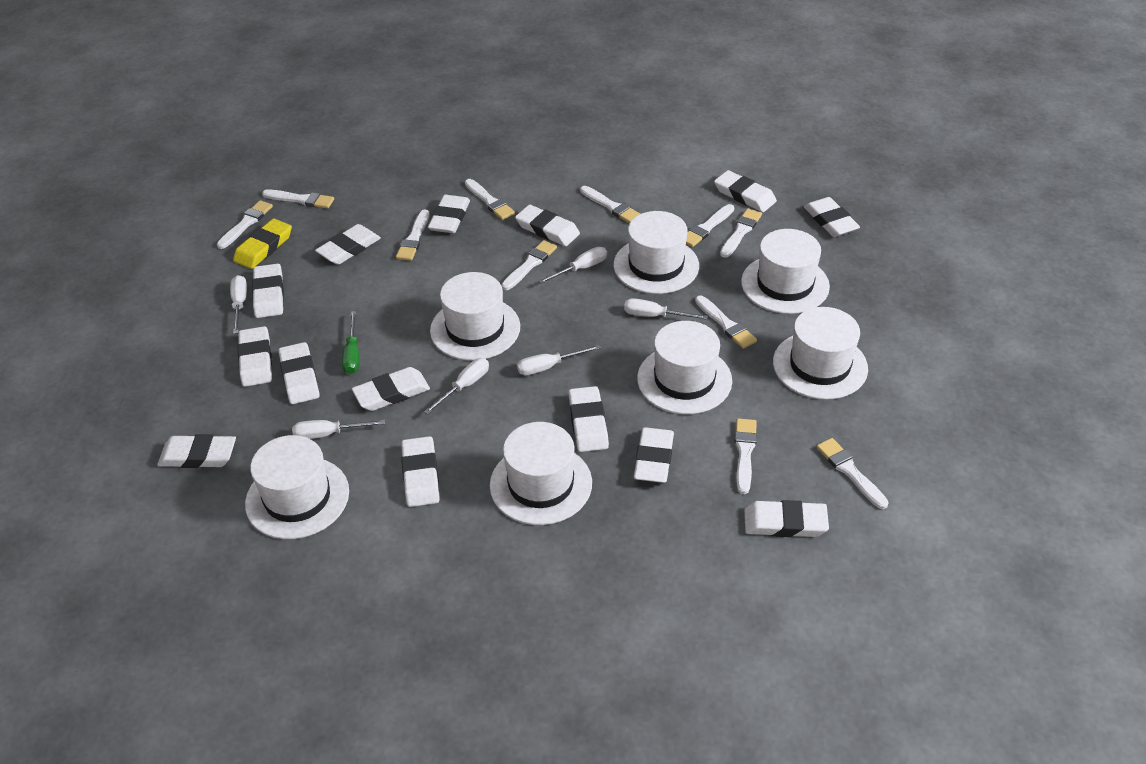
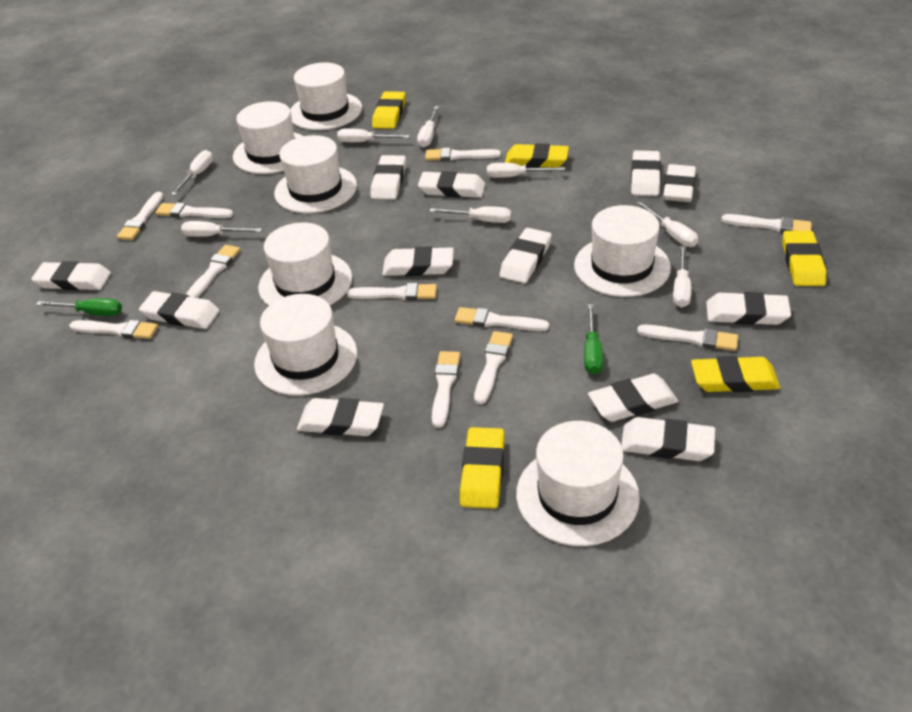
green screwdriver: 1 -> 2
white eraser: 14 -> 12
white screwdriver: 6 -> 8
yellow eraser: 1 -> 5

